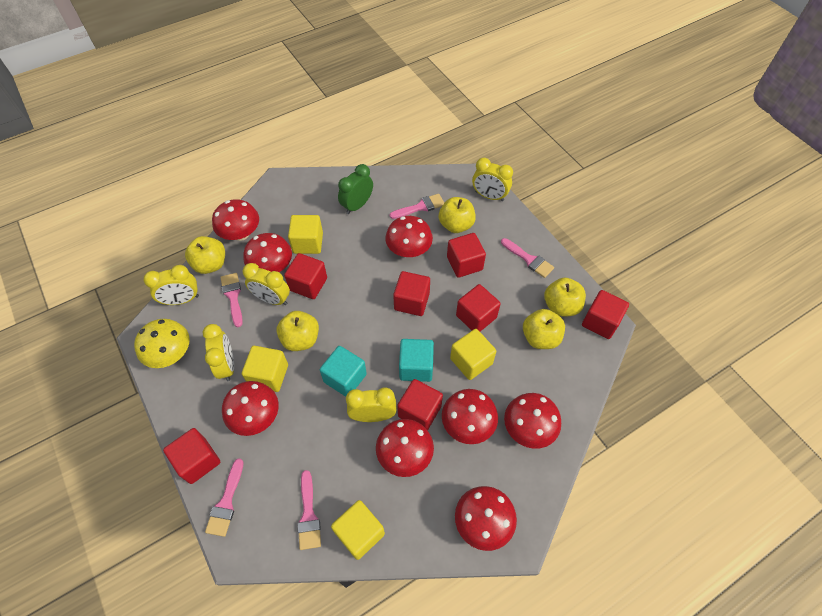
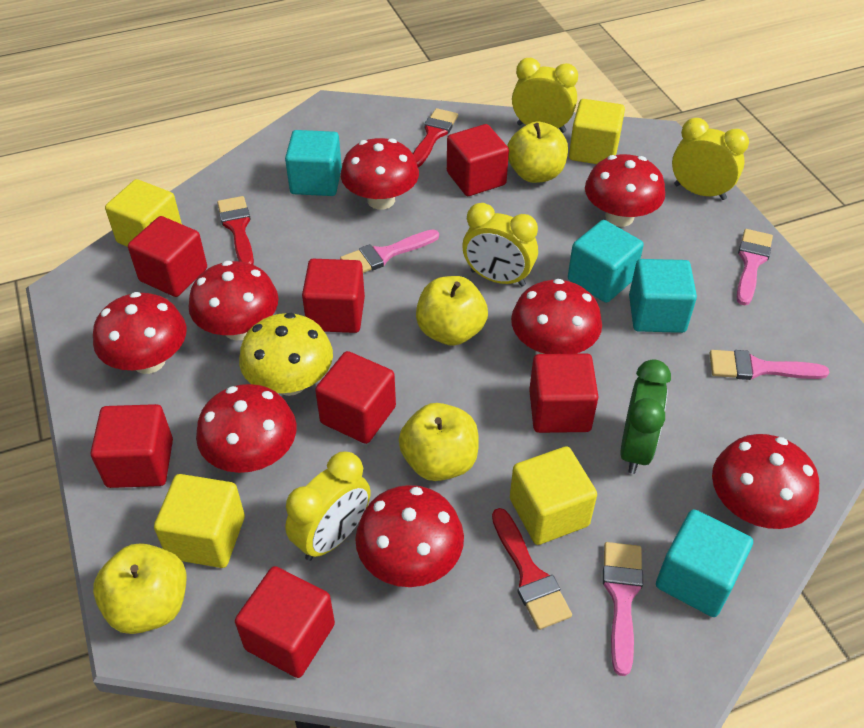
pink brush: 5 -> 4
red brush: 0 -> 3
turquoise cube: 2 -> 4
yellow apple: 5 -> 4
yellow clock: 5 -> 4

